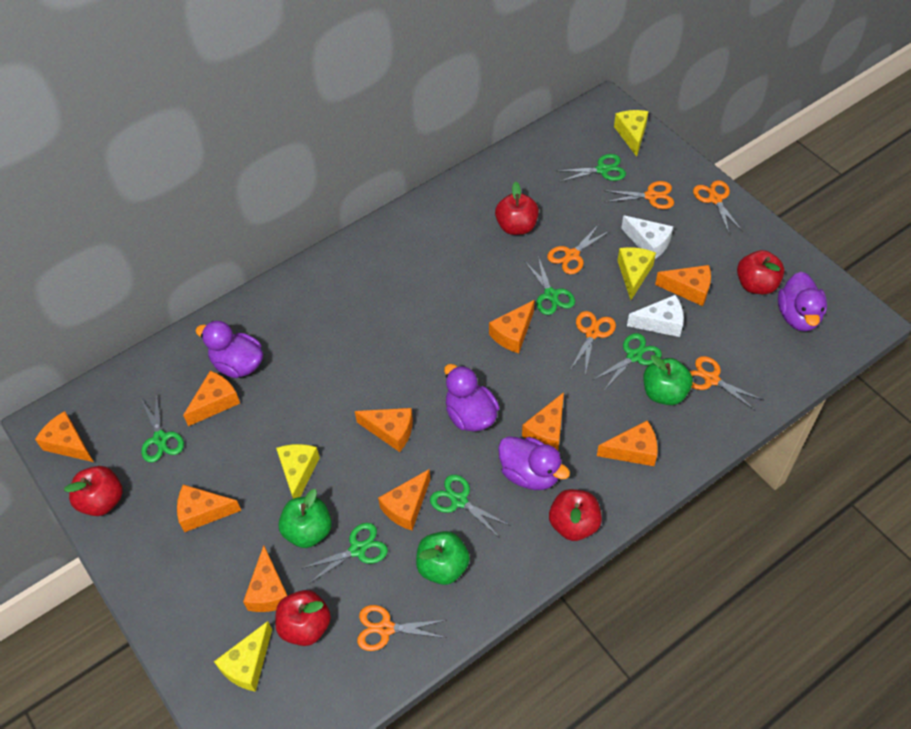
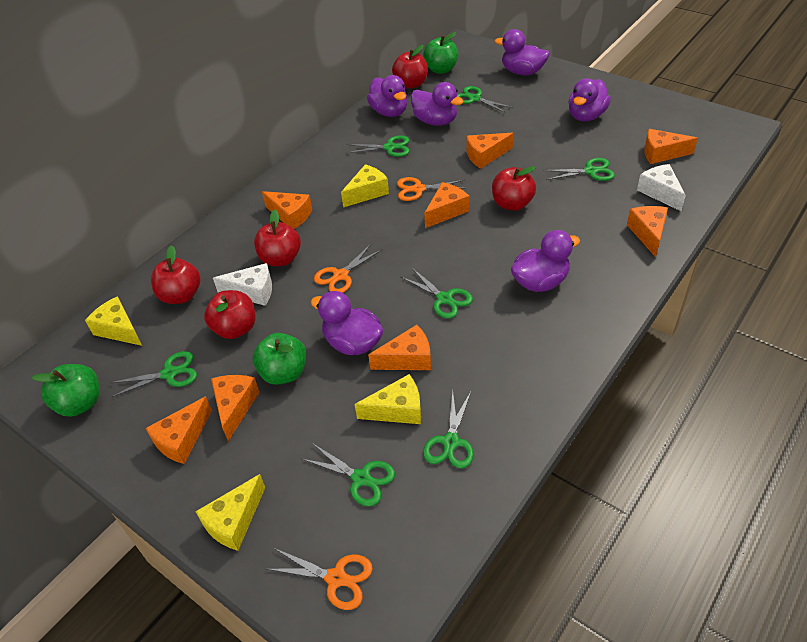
green scissors: 6 -> 7
orange cheese: 10 -> 8
orange scissors: 6 -> 3
purple duck: 4 -> 6

